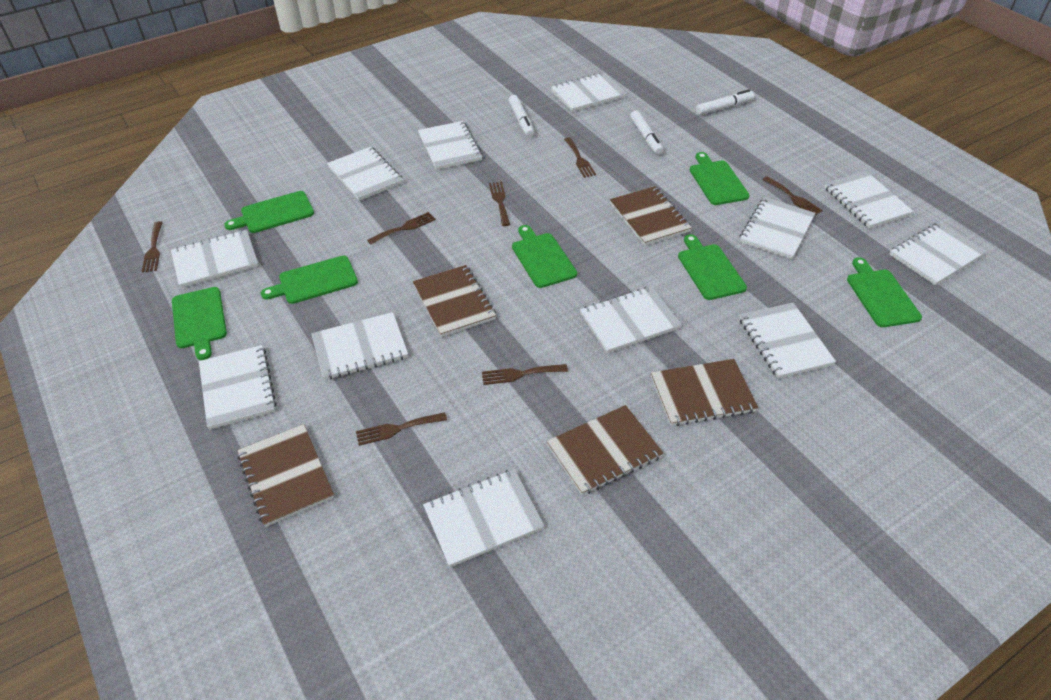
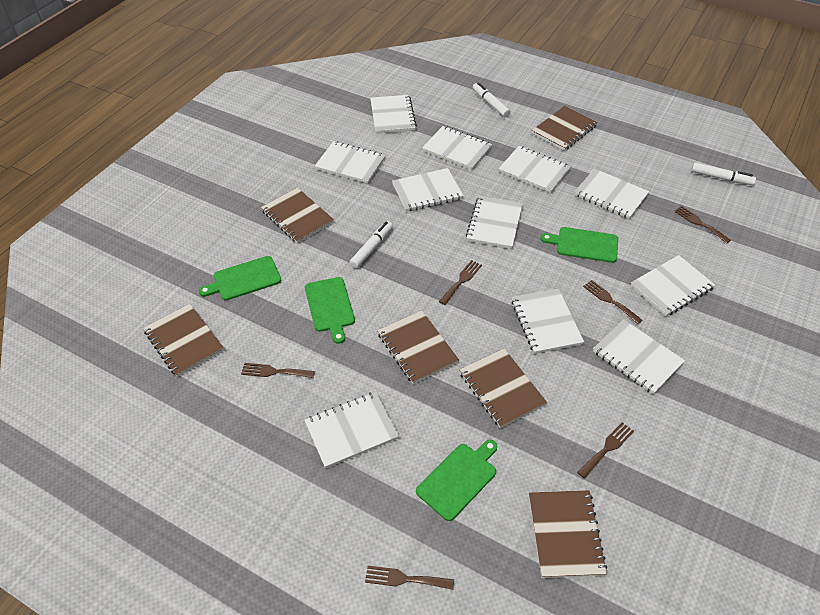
brown fork: 7 -> 6
brown notebook: 5 -> 6
green cutting board: 7 -> 4
white notebook: 12 -> 11

